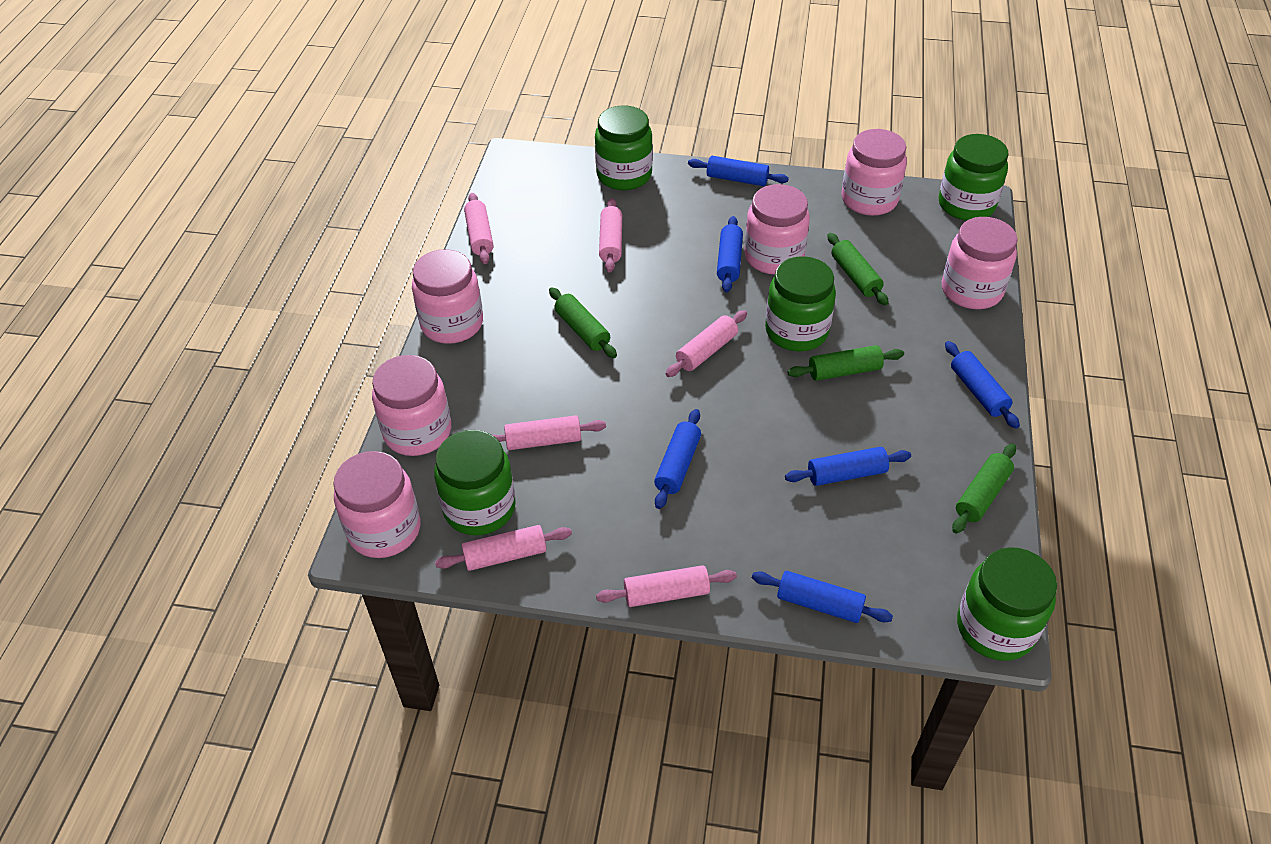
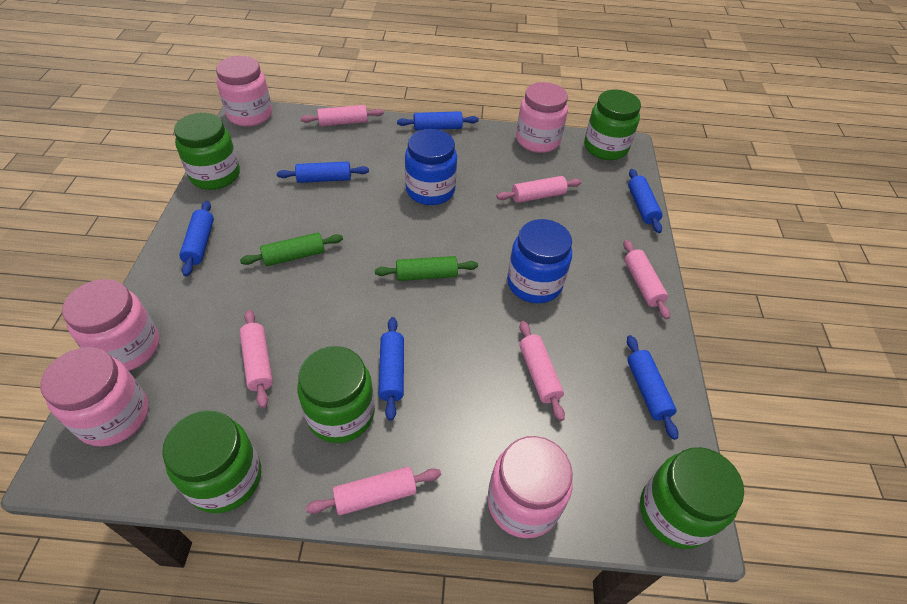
blue jar: 0 -> 2
green rolling pin: 4 -> 2
pink jar: 6 -> 5

